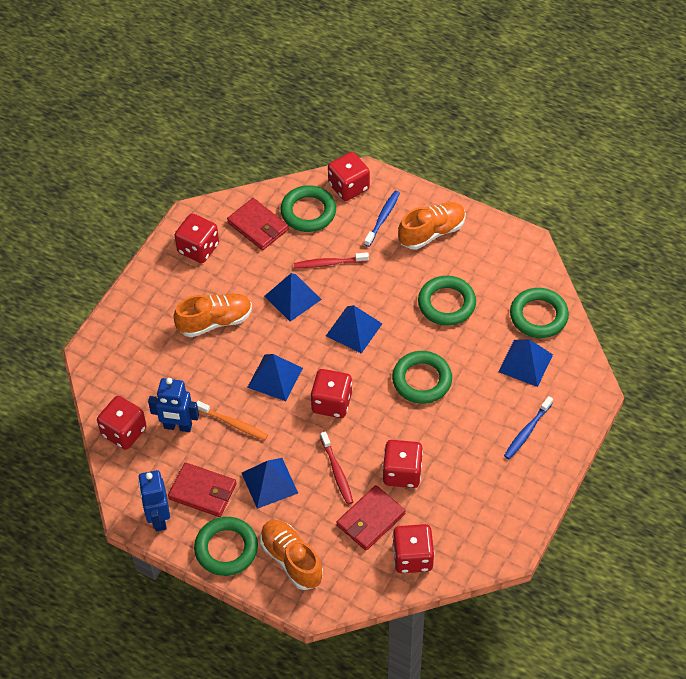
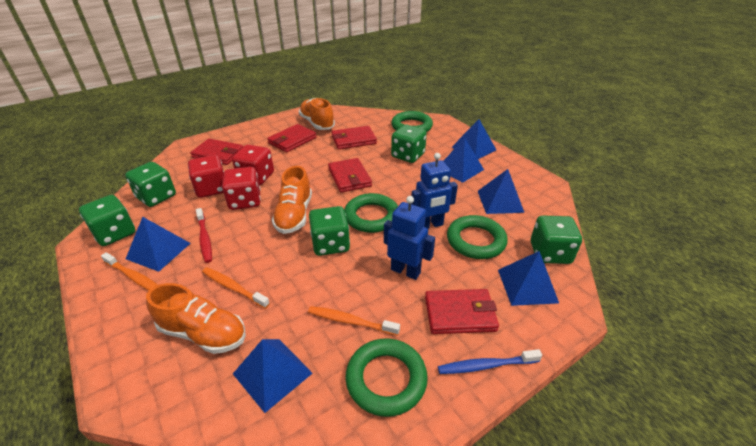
blue pyramid: 5 -> 6
blue toothbrush: 2 -> 1
green dice: 0 -> 5
green ring: 5 -> 4
orange toothbrush: 1 -> 3
red dice: 6 -> 3
red toothbrush: 2 -> 1
red wallet: 3 -> 5

